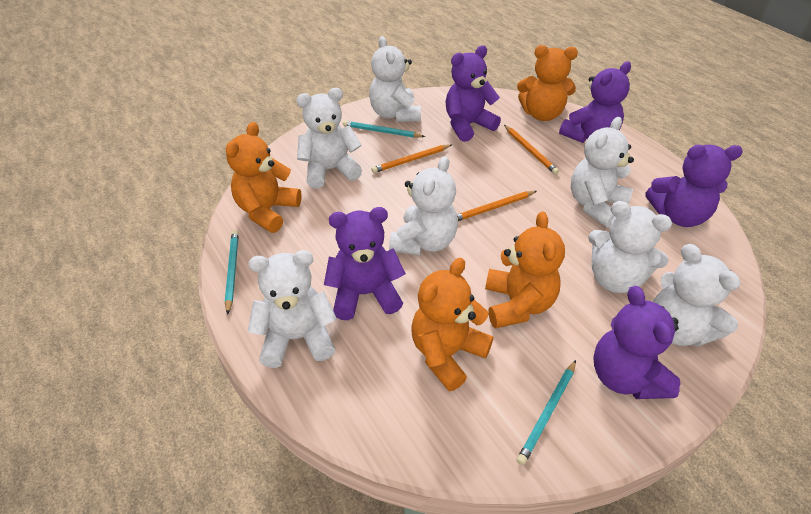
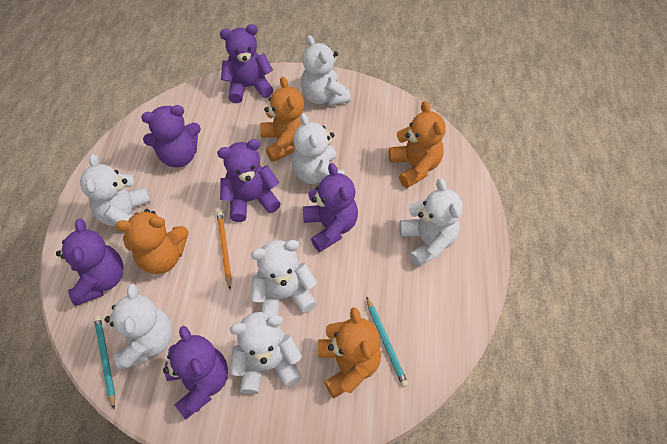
orange pencil: 3 -> 1
purple teddy bear: 5 -> 6
turquoise pencil: 3 -> 2

